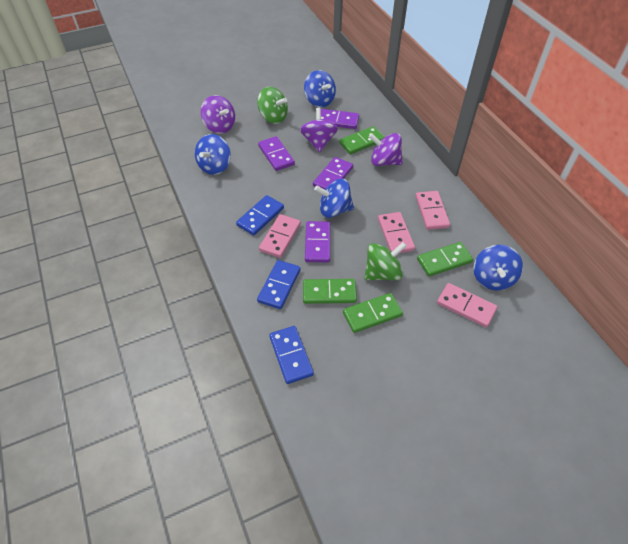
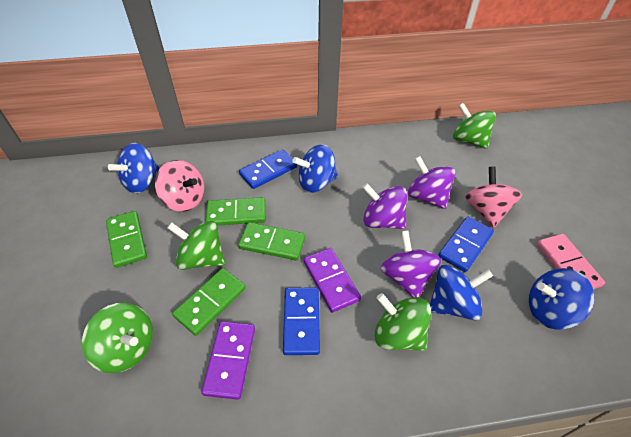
green spinning top: 2 -> 4
pink domino: 4 -> 1
pink spinning top: 0 -> 2
purple domino: 4 -> 2

